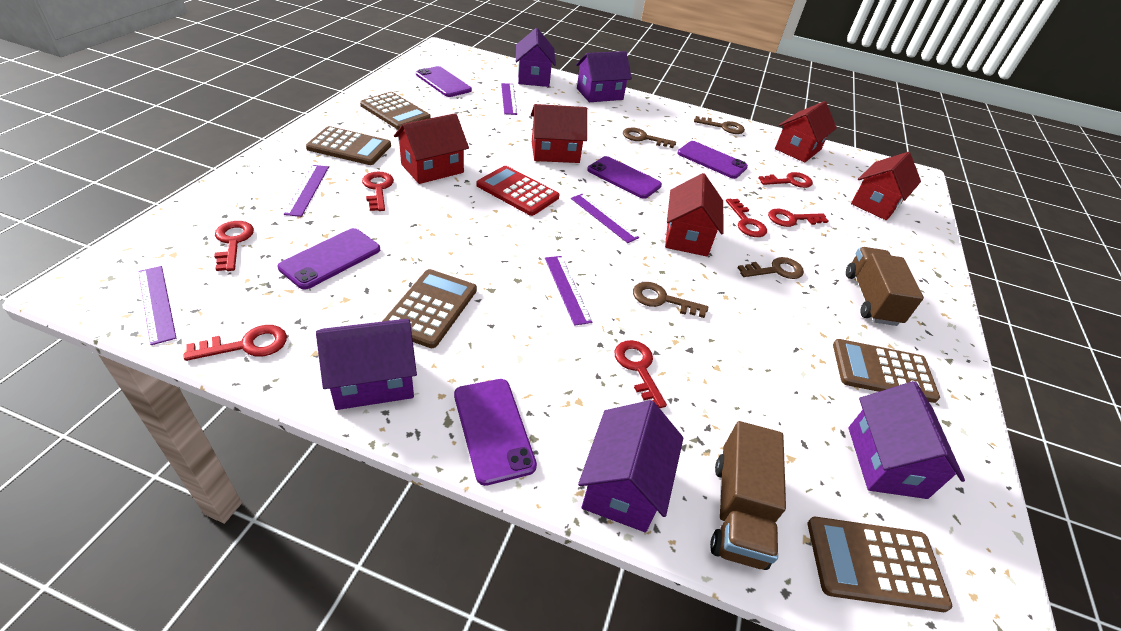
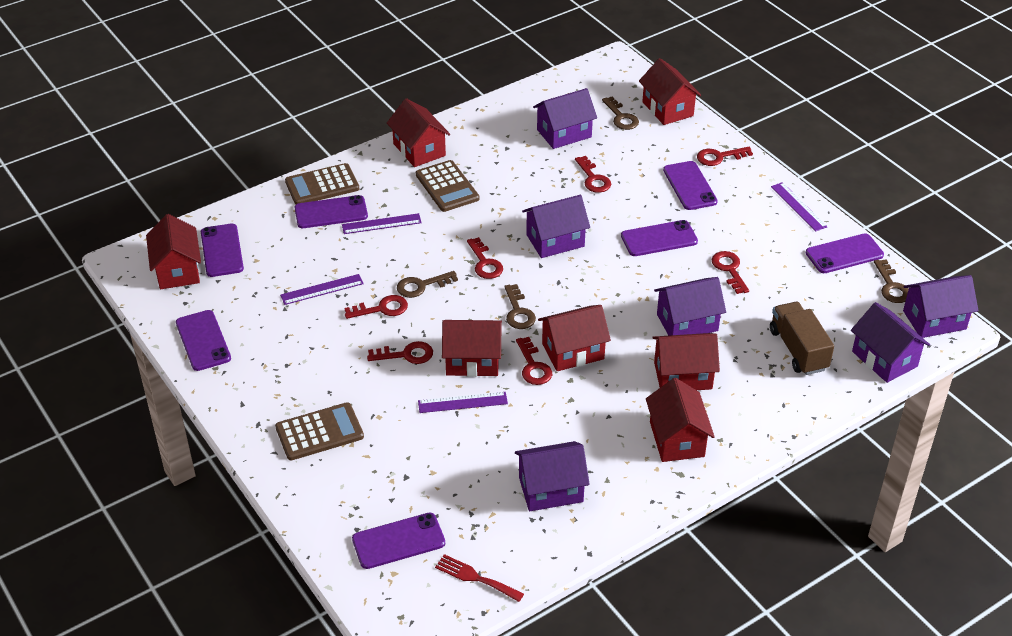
brown calculator: 5 -> 3
brown truck: 2 -> 1
purple house: 5 -> 6
purple phone: 5 -> 7
purple ruler: 5 -> 4
red calculator: 1 -> 0
red fork: 0 -> 1
red house: 5 -> 7

